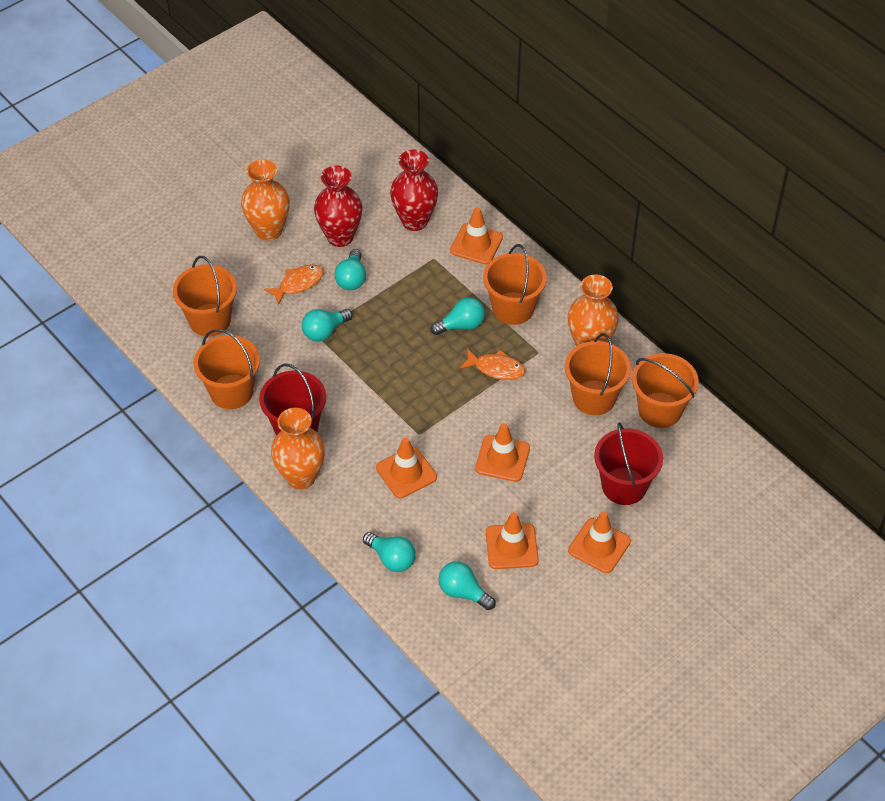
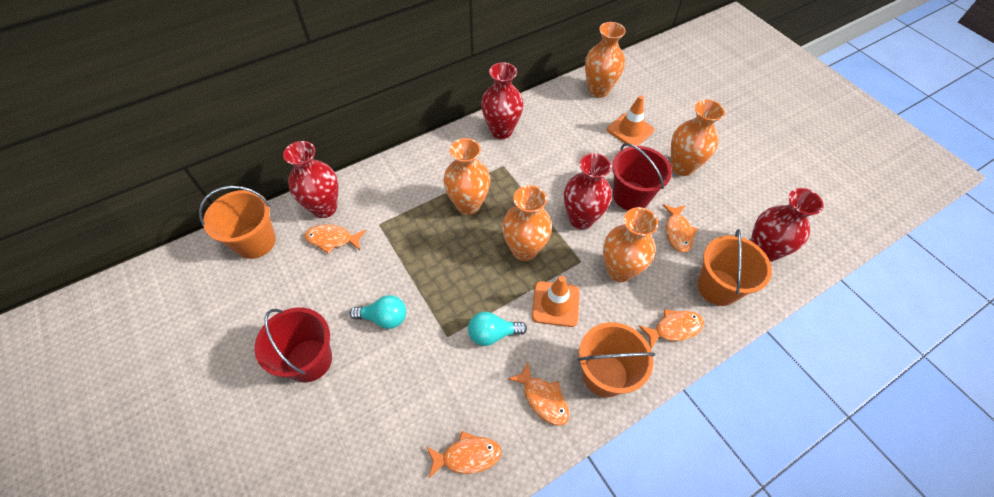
orange bucket: 5 -> 3
orange fish: 2 -> 5
orange traffic cone: 5 -> 2
orange vase: 3 -> 5
red vase: 2 -> 4
turquoise light bulb: 5 -> 2

